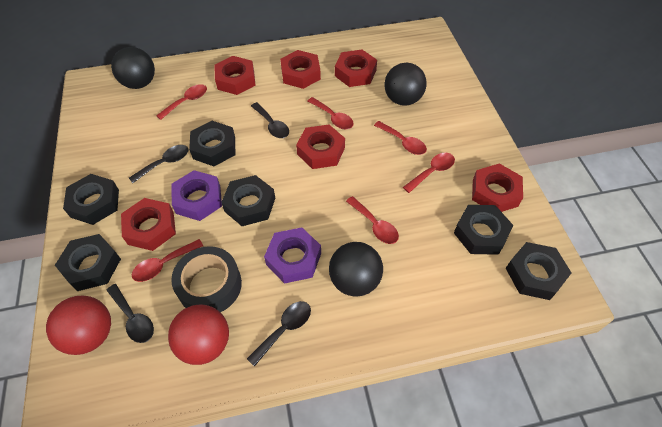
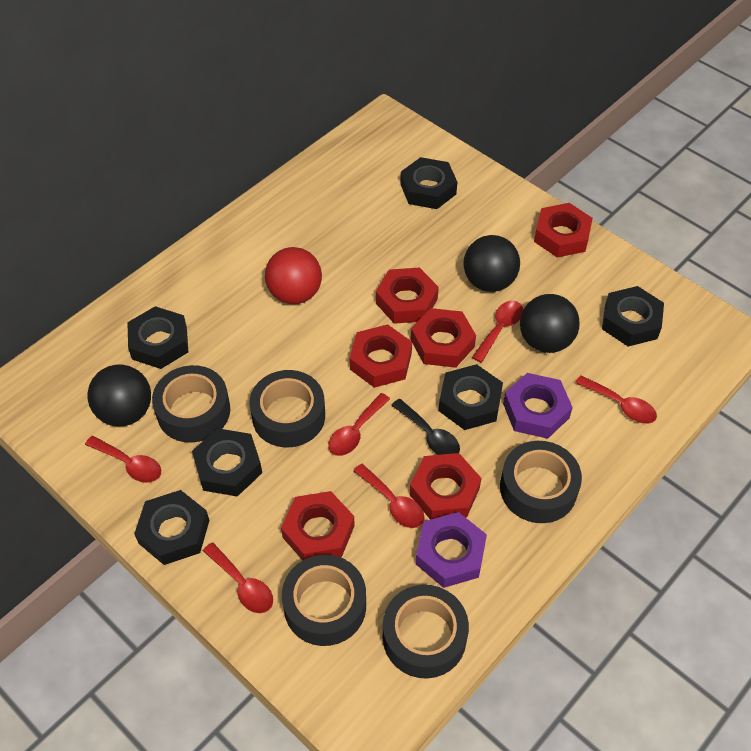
black spoon: 4 -> 1
black tape: 1 -> 5
red ball: 2 -> 1

